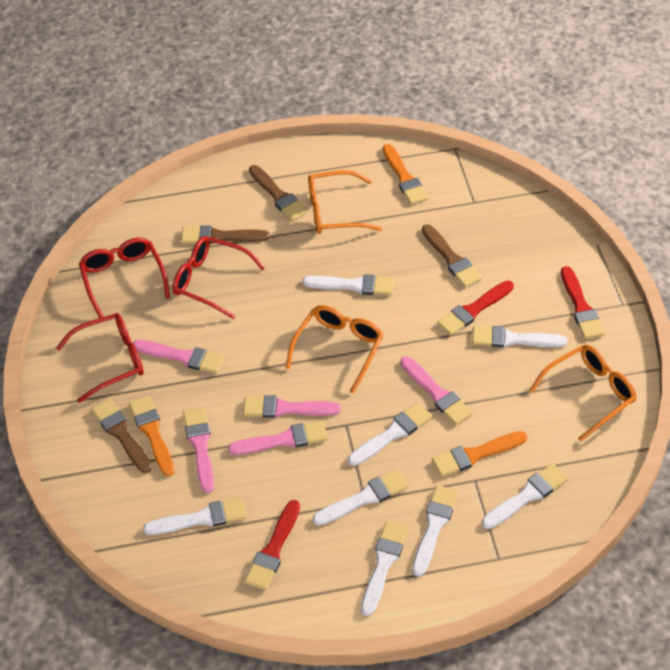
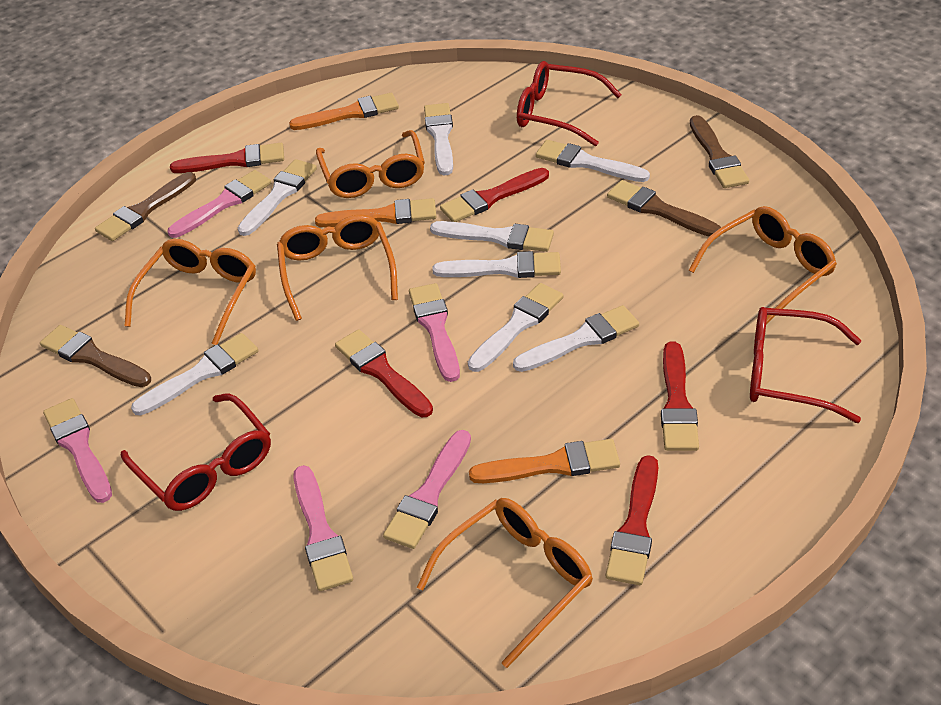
orange glasses: 3 -> 5
red brush: 3 -> 5

